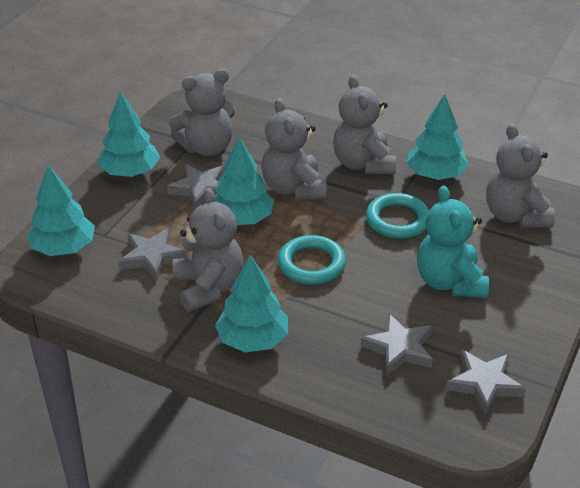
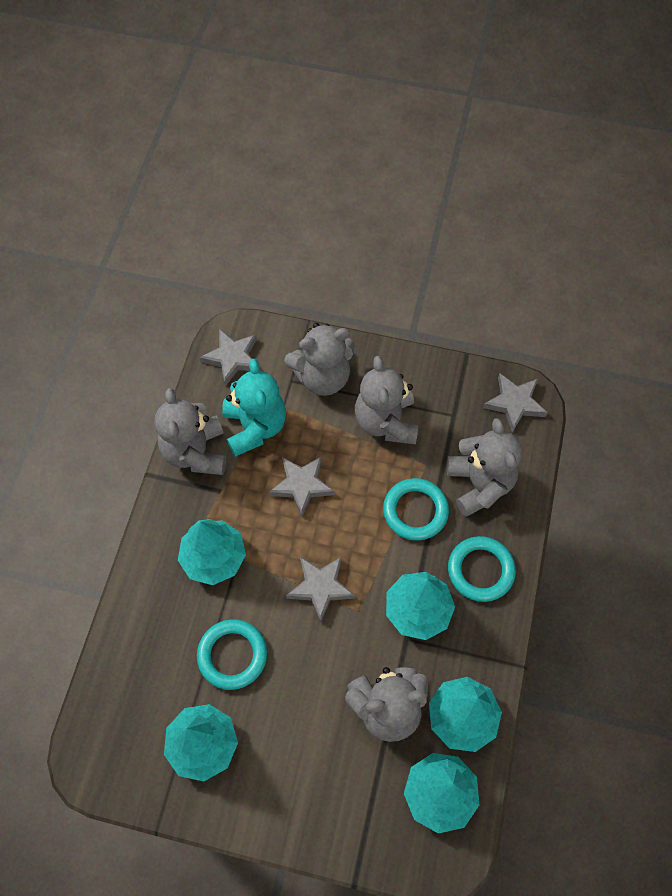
turquoise ring: 2 -> 3

